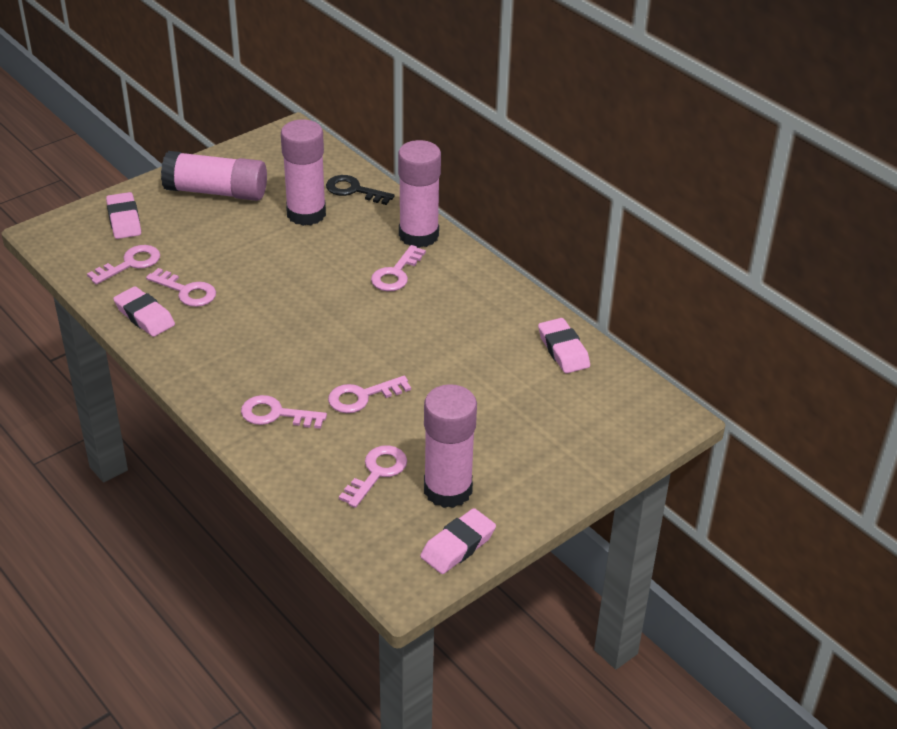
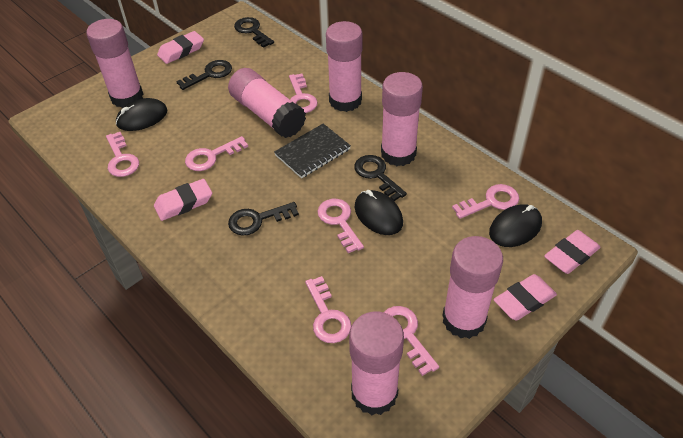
black key: 1 -> 4
black mouse: 0 -> 3
black notebook: 0 -> 1
pink glue stick: 4 -> 6
pink key: 6 -> 7

